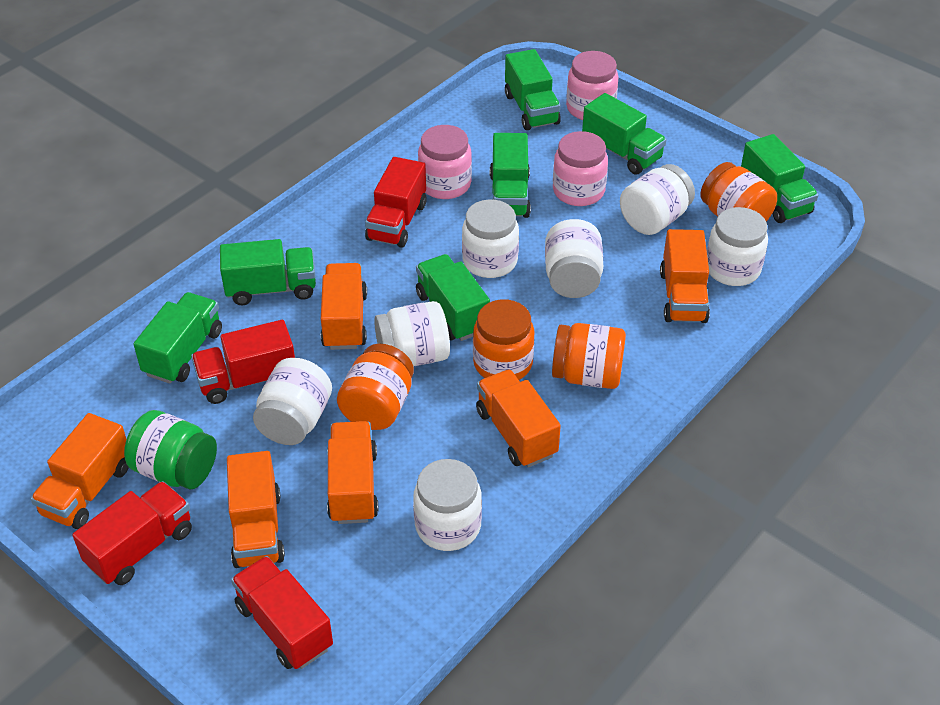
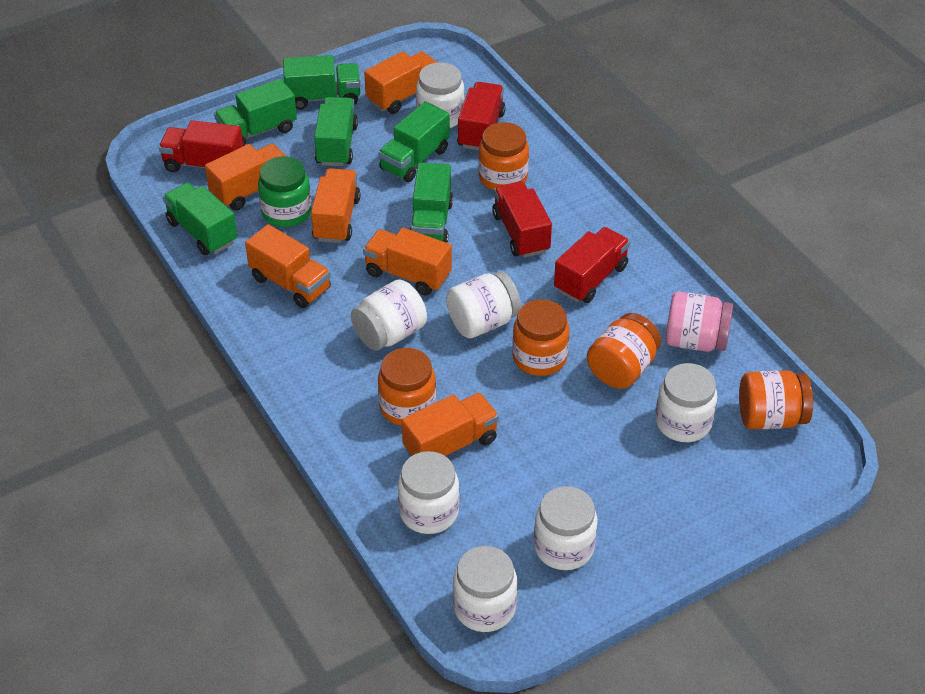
green truck: 7 -> 6
orange jar: 4 -> 5
pink jar: 3 -> 1

